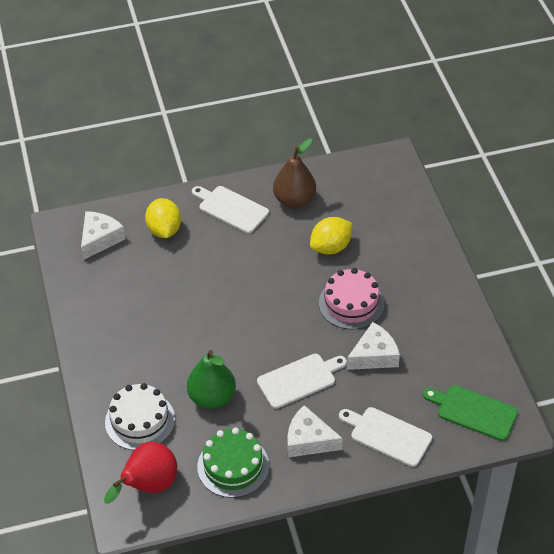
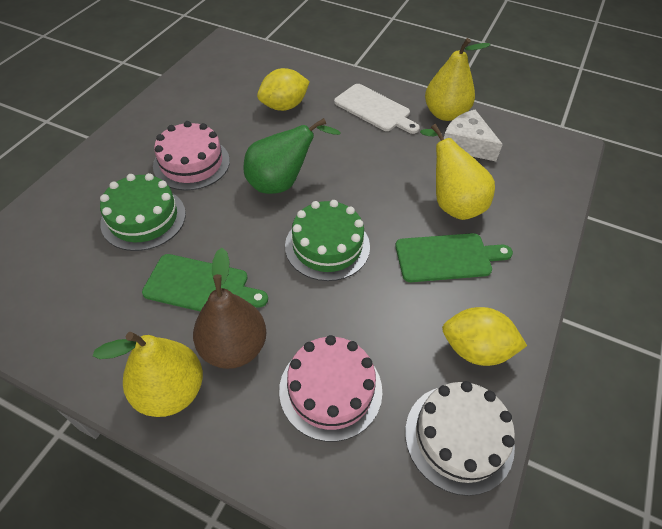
green cake: 1 -> 2
green cutting board: 1 -> 2
pink cake: 1 -> 2
red pear: 1 -> 0
white cheese: 3 -> 1
white cutting board: 3 -> 1
yellow pear: 0 -> 3

